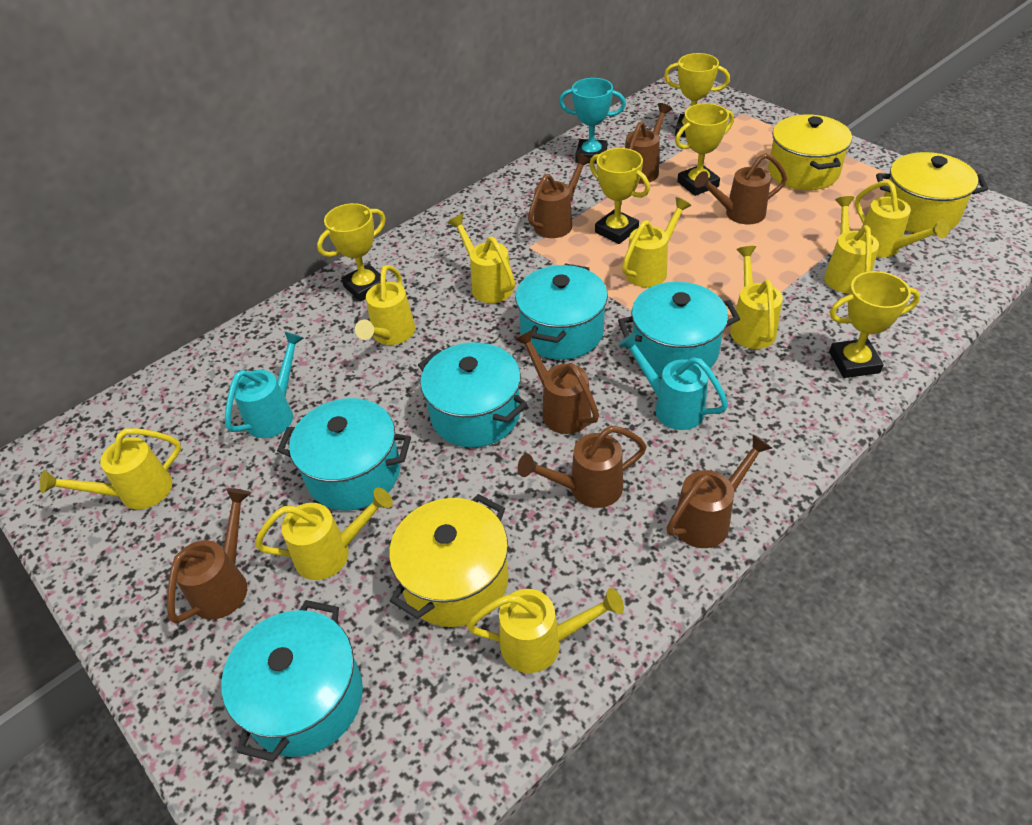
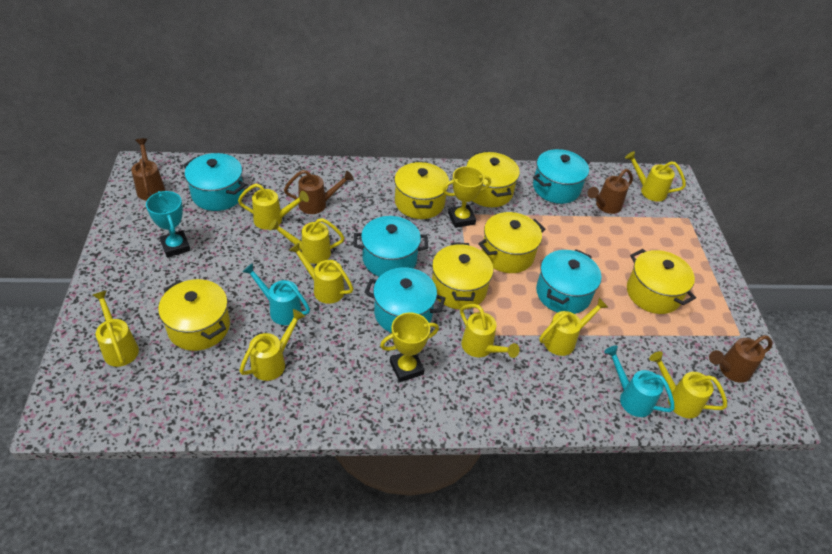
brown watering can: 7 -> 4
yellow pot: 3 -> 6
yellow trophy: 5 -> 2

